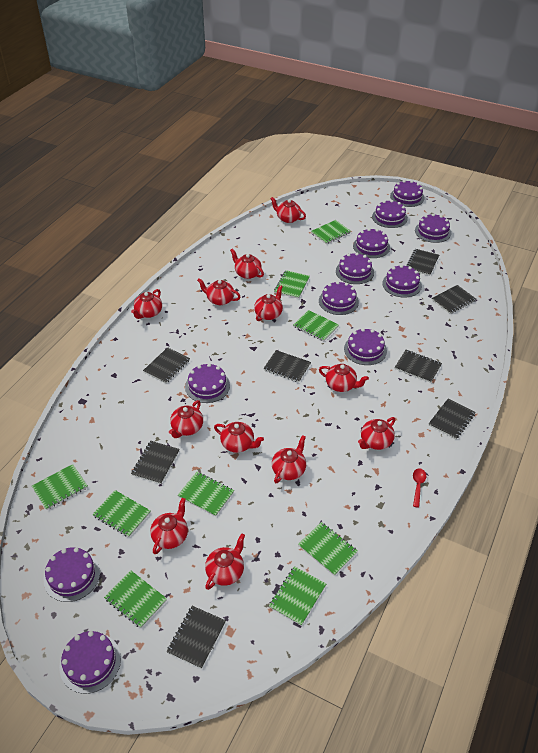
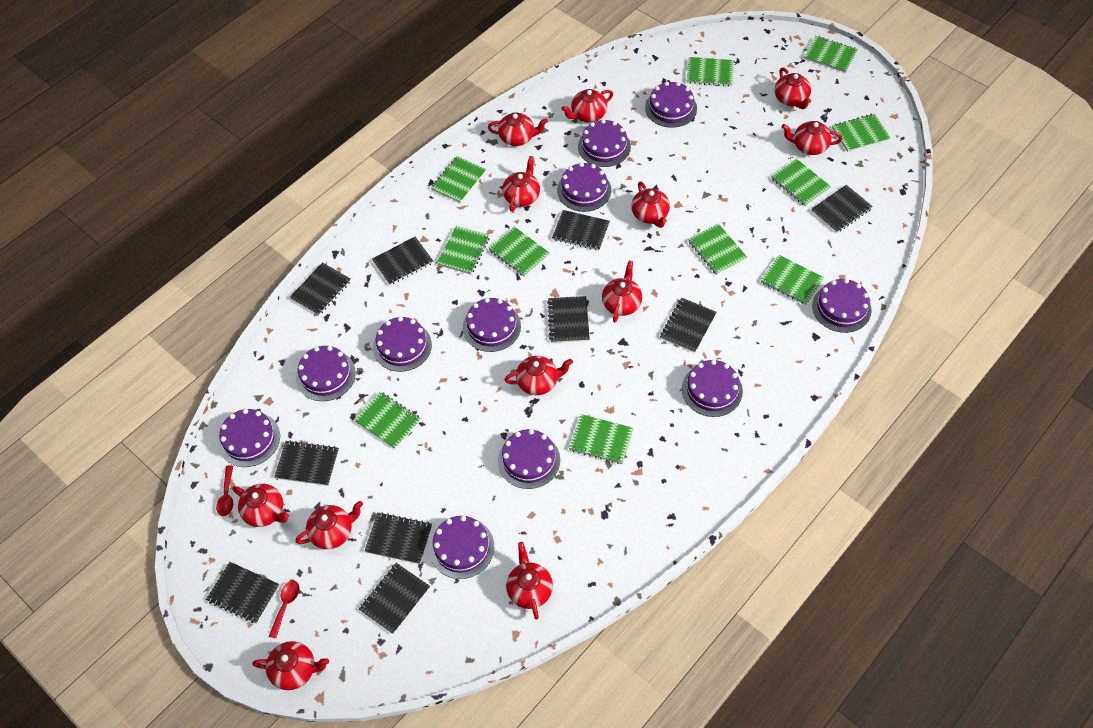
black notebook: 8 -> 10
green notebook: 9 -> 11
red spoon: 1 -> 2

